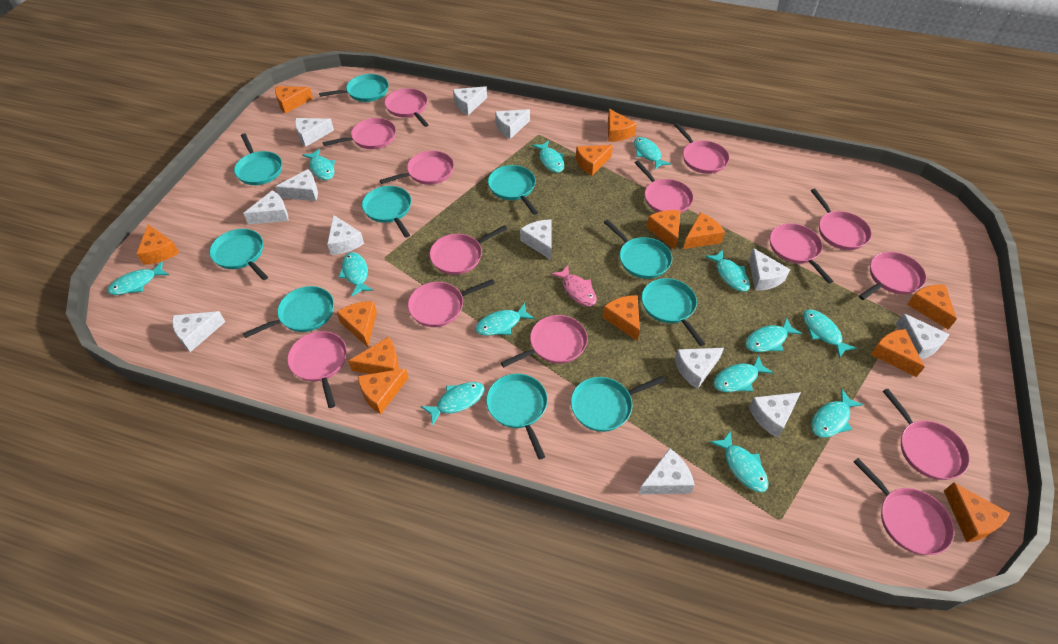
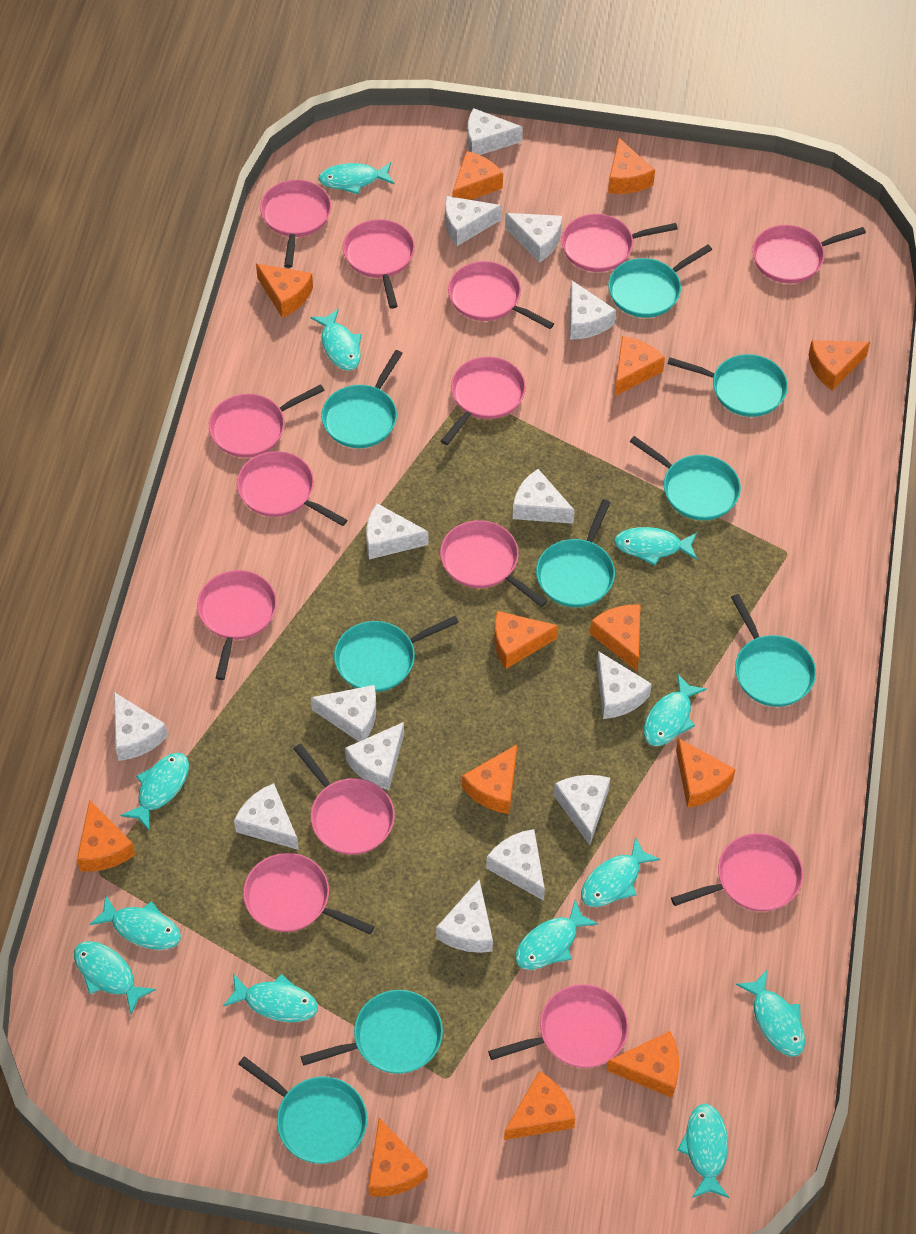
pink fish: 1 -> 0
turquoise fish: 13 -> 12
turquoise pan: 10 -> 9
white cheese: 13 -> 14

